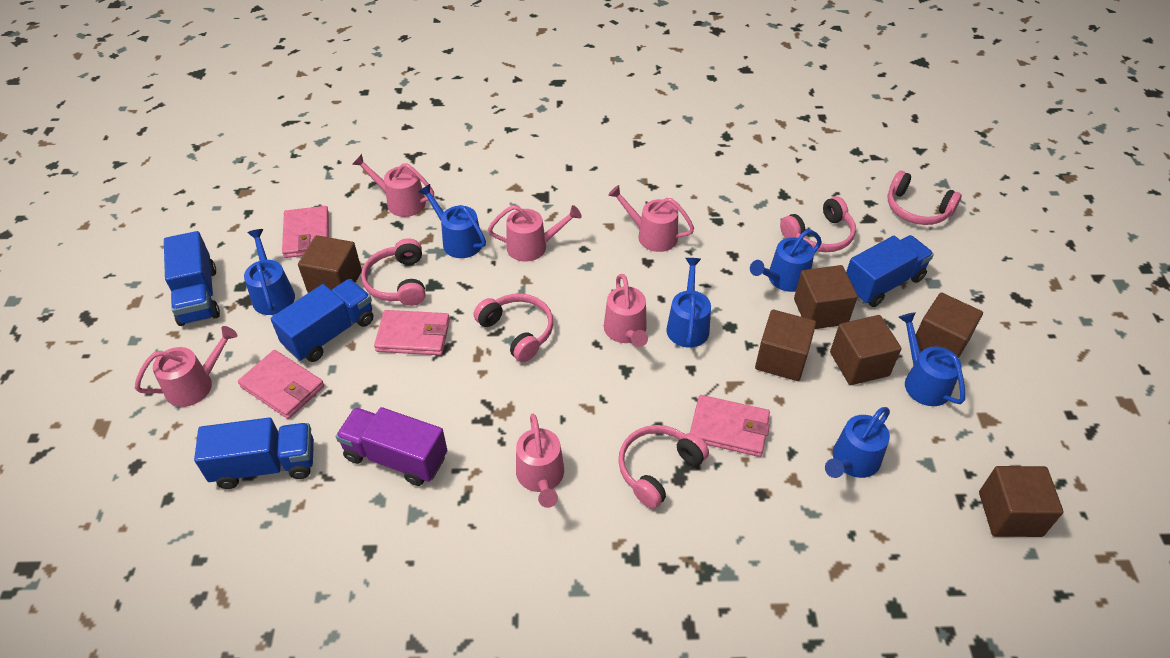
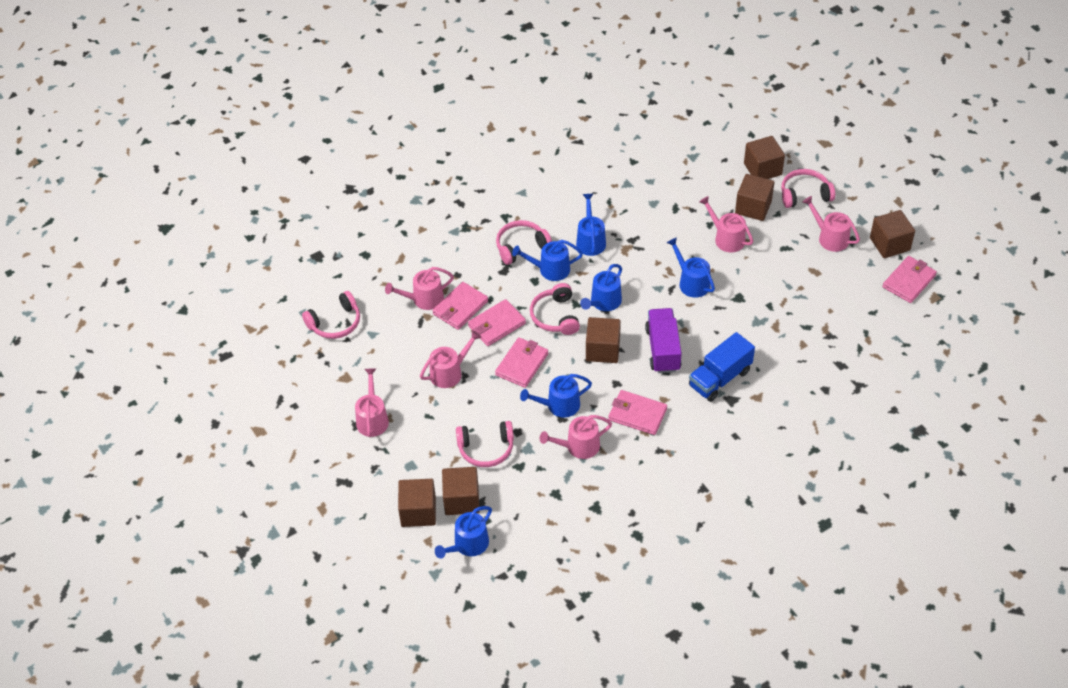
blue truck: 4 -> 1
pink wallet: 4 -> 5

